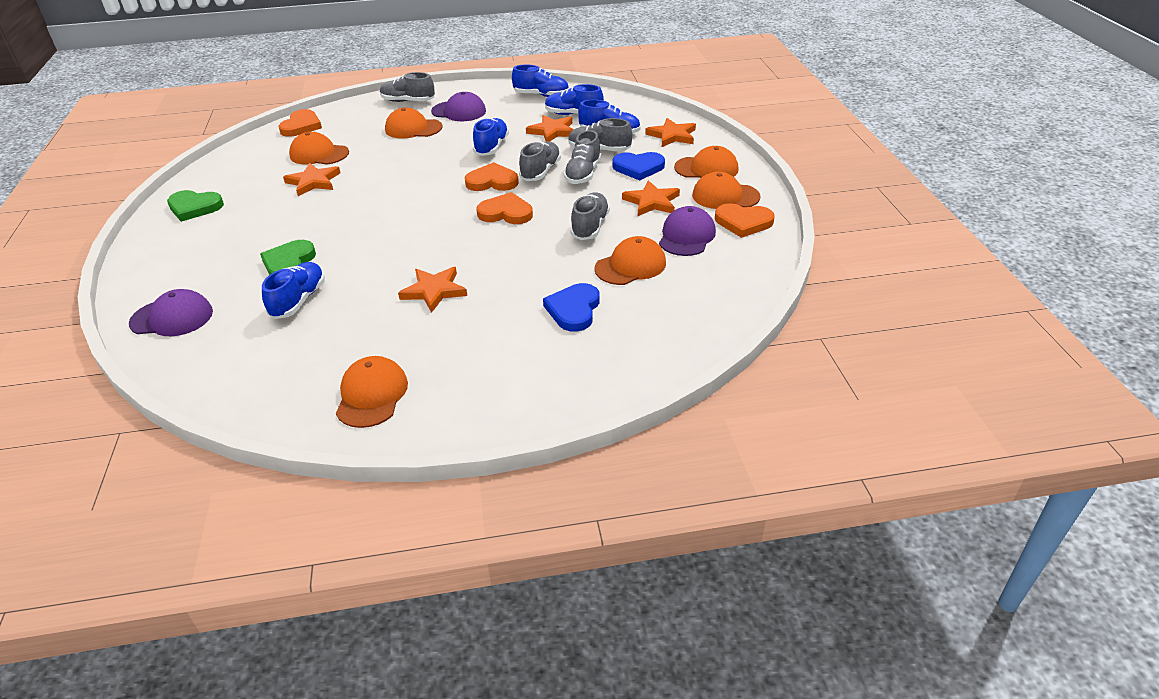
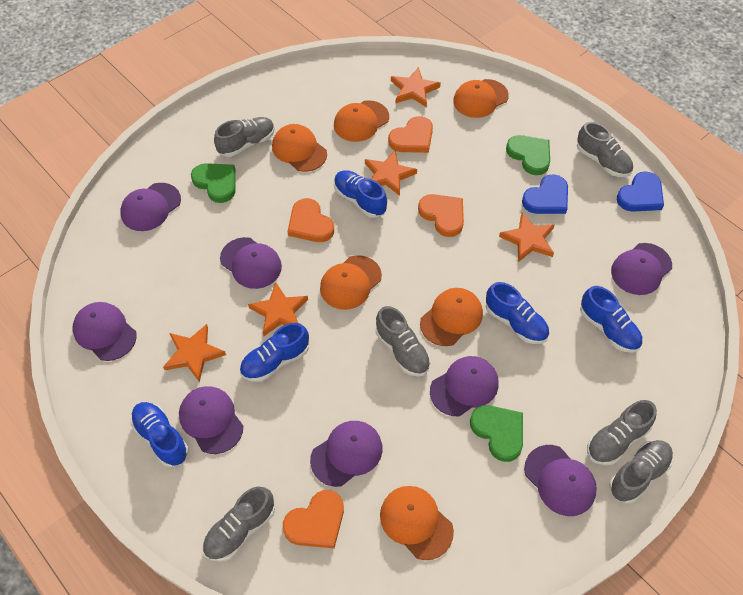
green heart: 2 -> 3
grey shoe: 5 -> 6
purple cap: 3 -> 8

